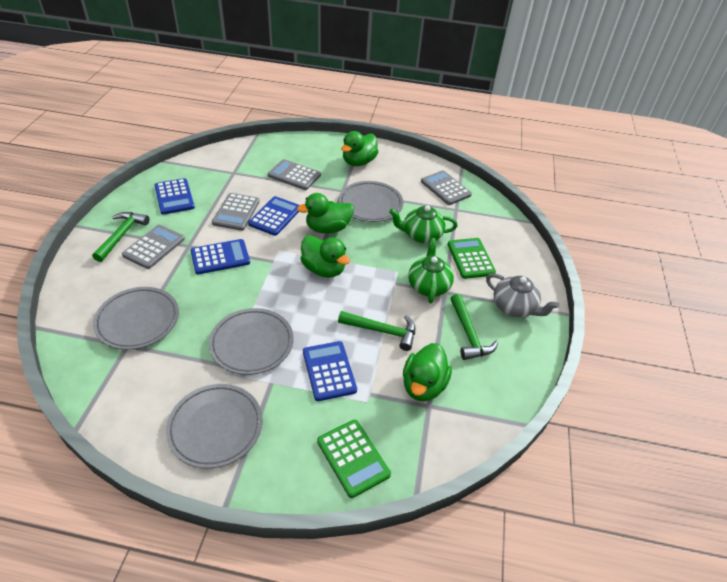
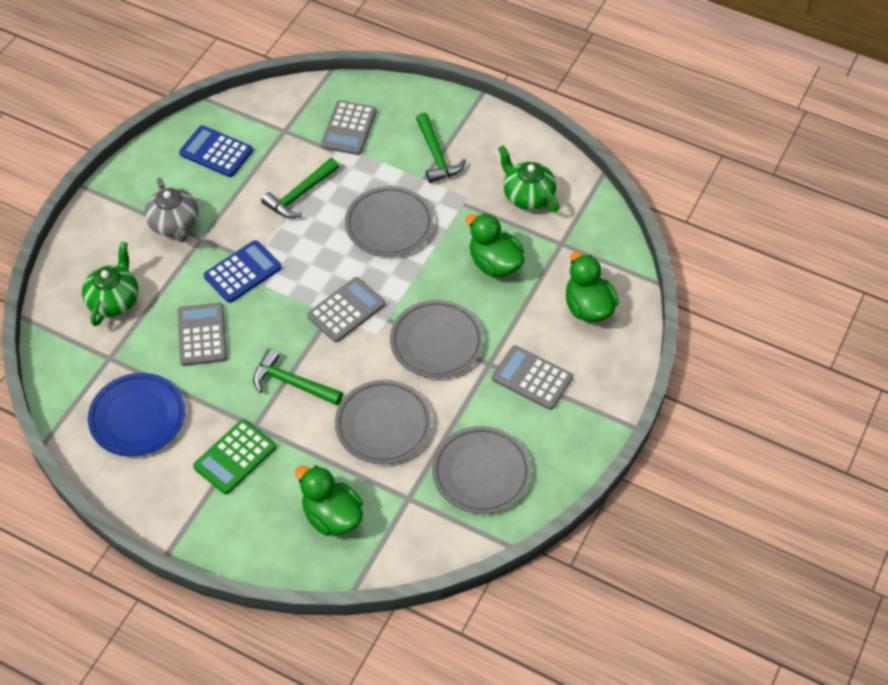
blue calculator: 4 -> 2
blue plate: 0 -> 1
green calculator: 2 -> 1
green duck: 4 -> 3

